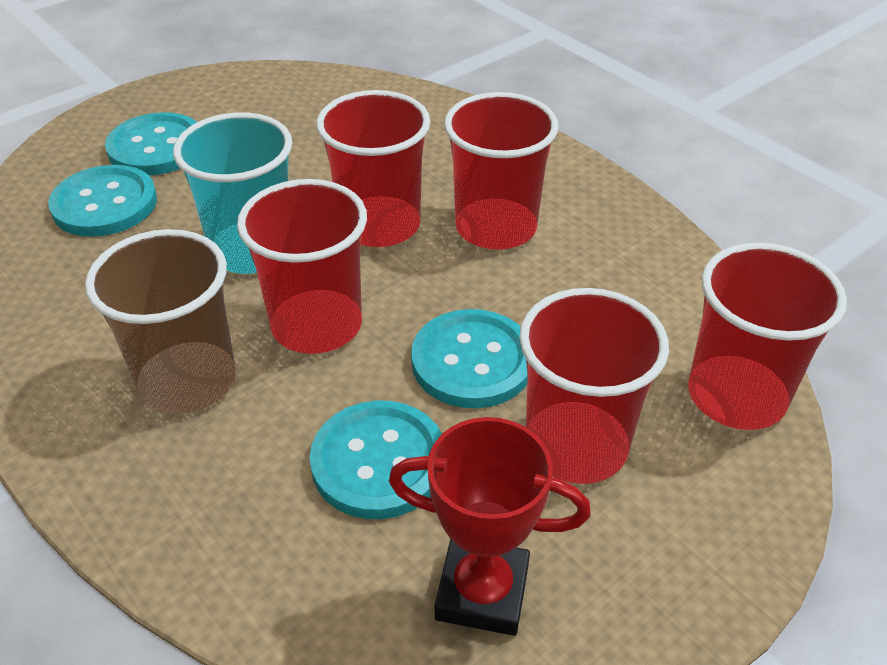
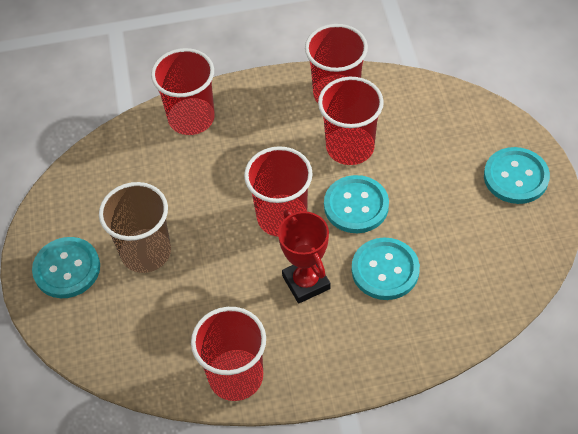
turquoise cup: 1 -> 0

